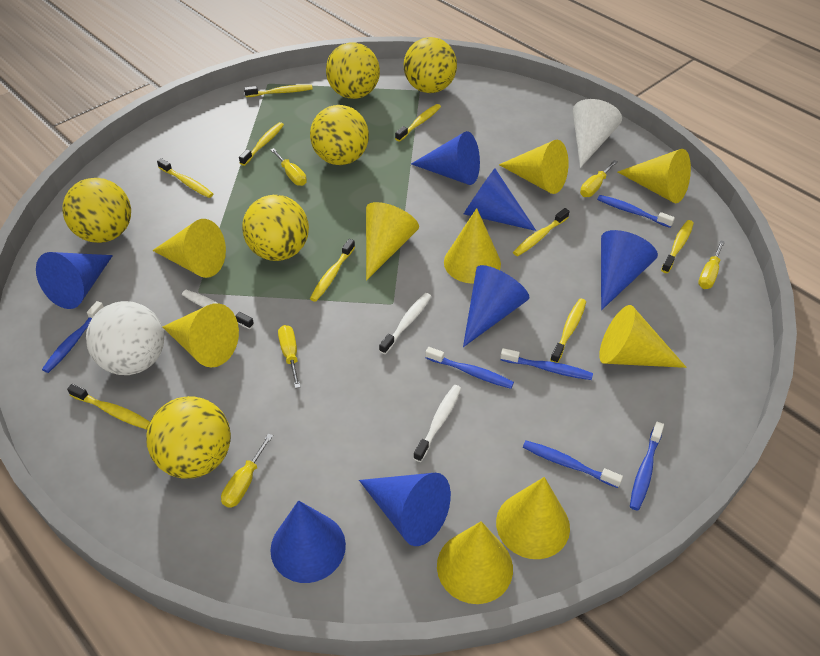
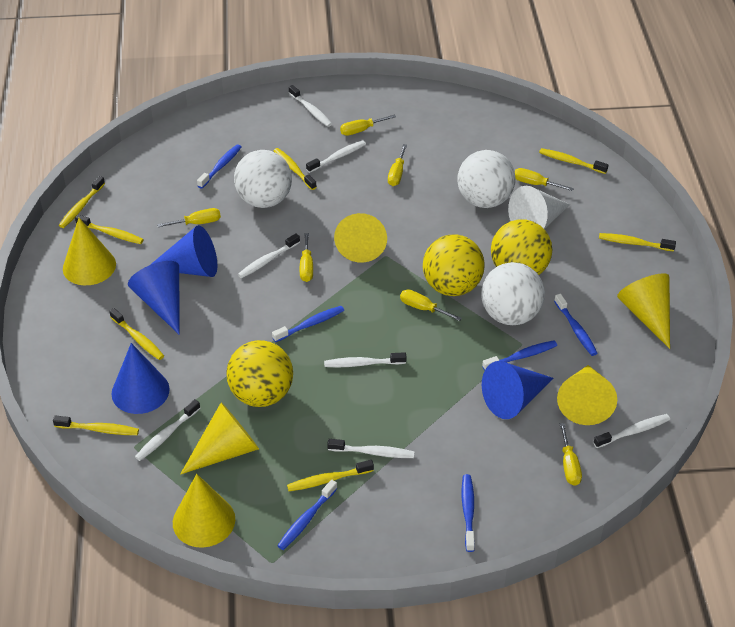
blue cone: 7 -> 4
white ball: 1 -> 3
white toothbrush: 3 -> 7
yellow ball: 6 -> 3
yellow cone: 9 -> 6
yellow screwdriver: 5 -> 7
yellow toothbrush: 9 -> 8

